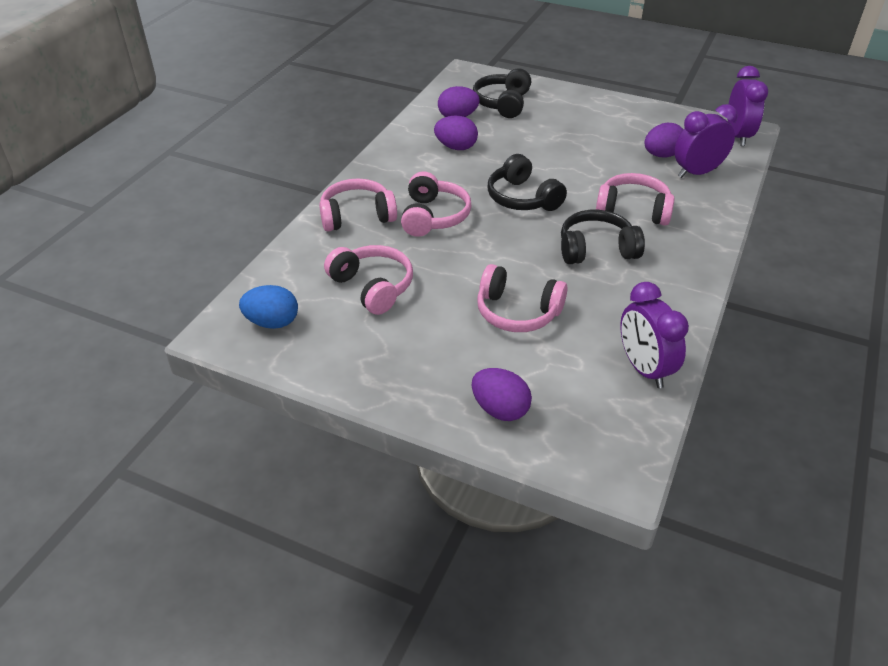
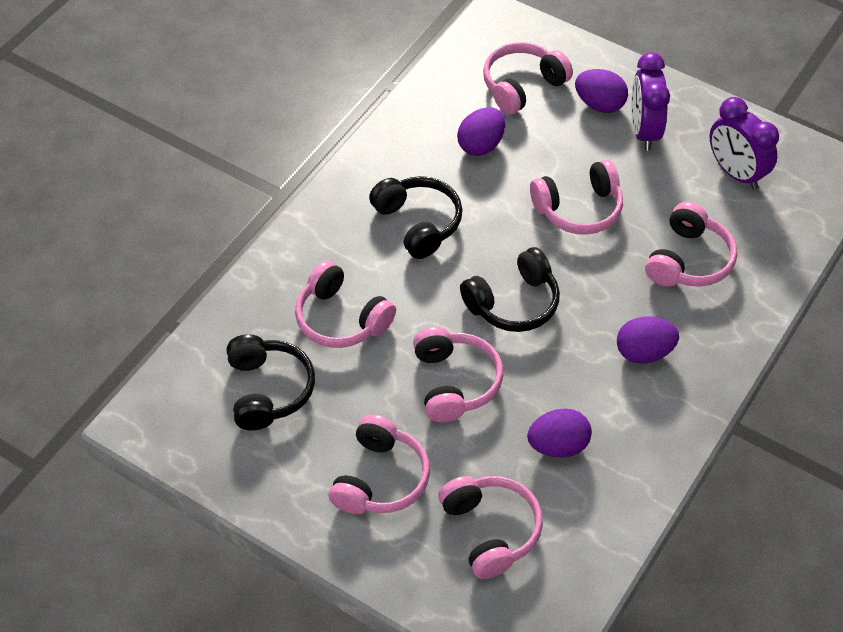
blue egg: 1 -> 0
pink headphones: 5 -> 7
purple clock: 3 -> 2

